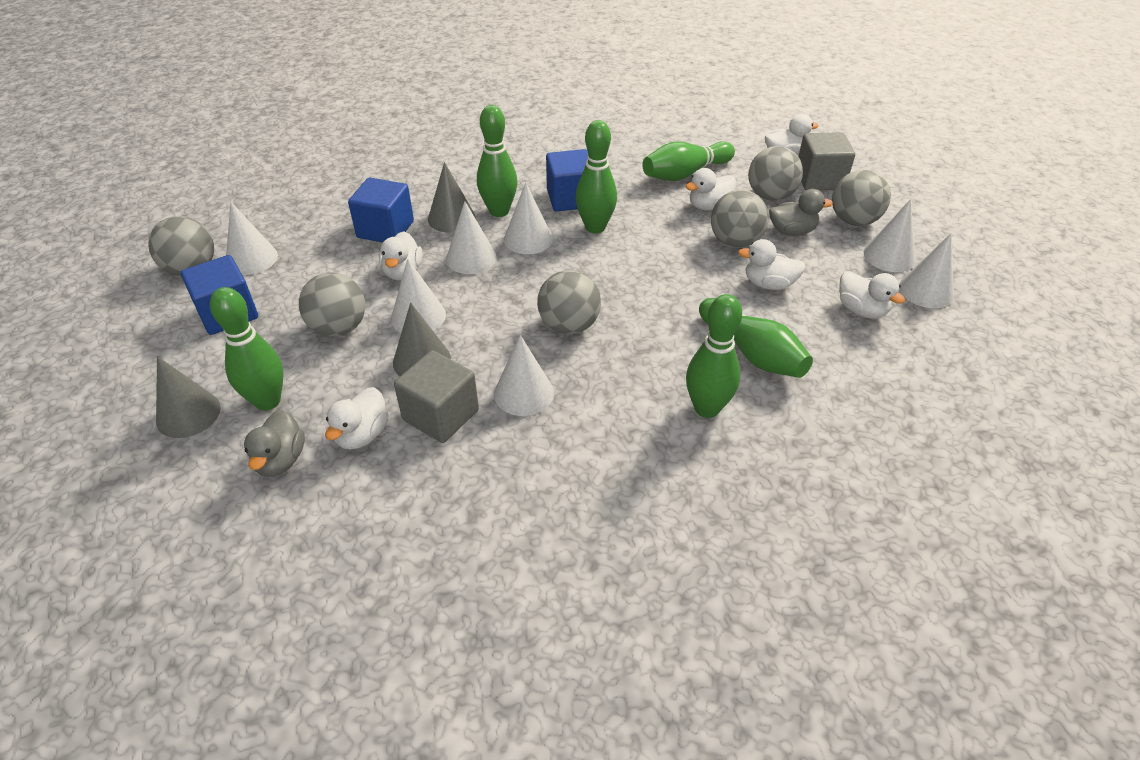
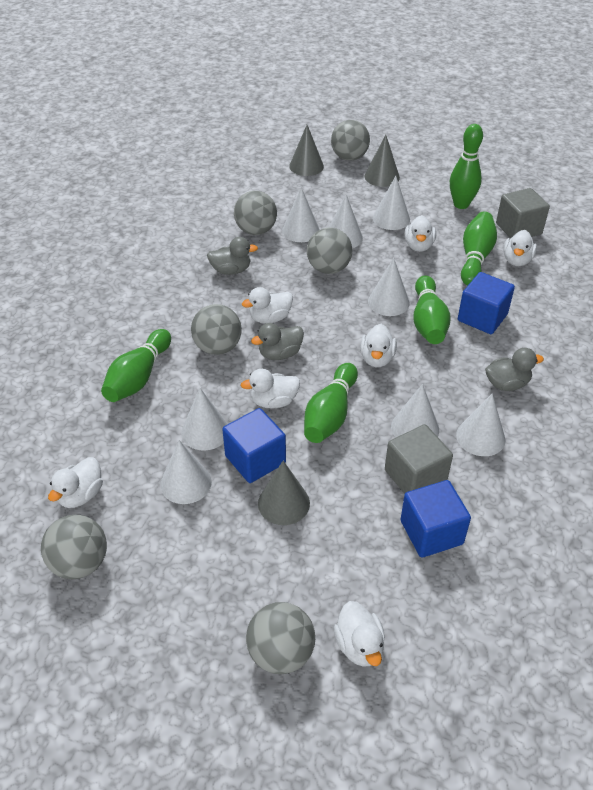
green bowling pin: 6 -> 5
grey duck: 2 -> 3
white cone: 7 -> 8
white duck: 6 -> 7

